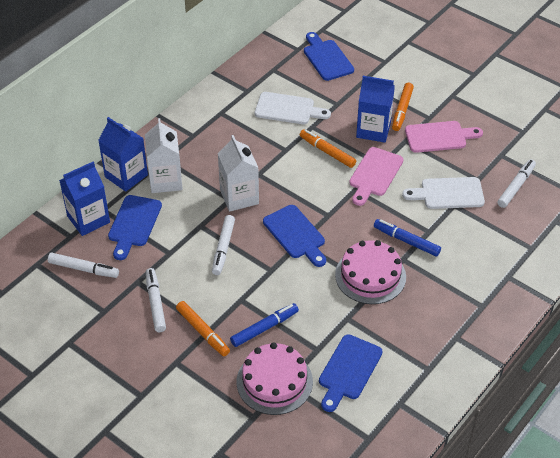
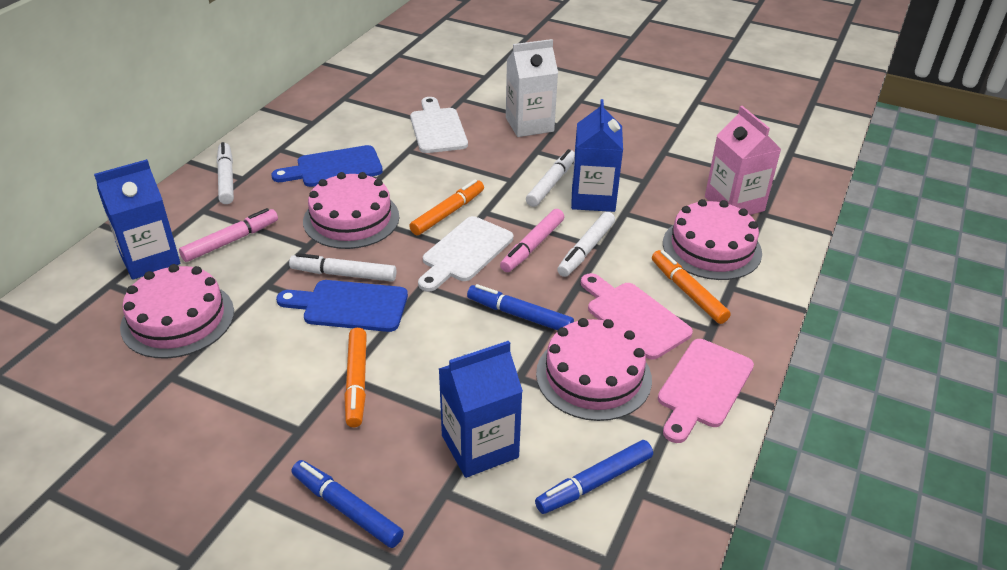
blue cutting board: 4 -> 2
blue marker: 2 -> 3
pink cake: 2 -> 4
pink carton: 0 -> 1
pink marker: 0 -> 2
white carton: 2 -> 1

